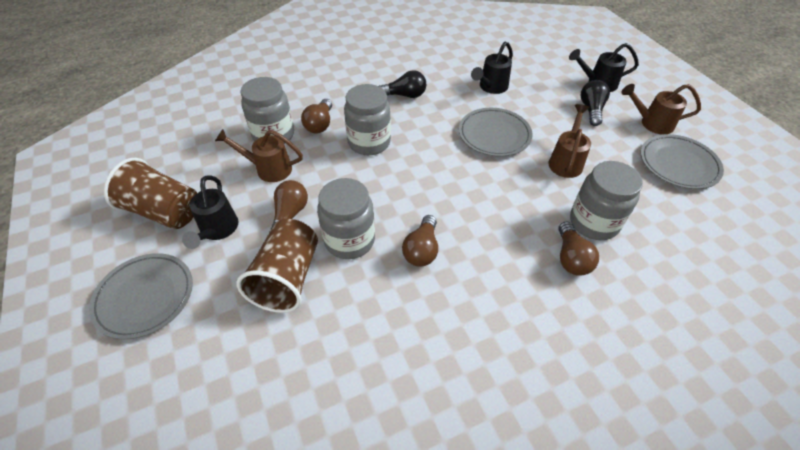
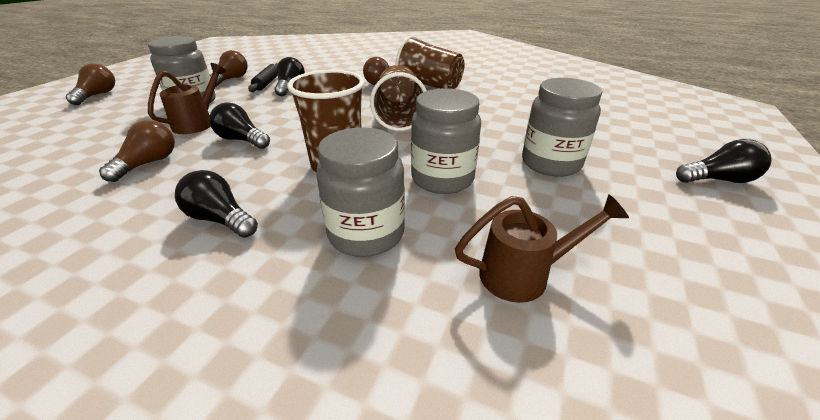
black light bulb: 2 -> 4
black rolling pin: 0 -> 1
black watering can: 3 -> 0
brown cup: 2 -> 3
brown watering can: 3 -> 2
grey plate: 3 -> 0

